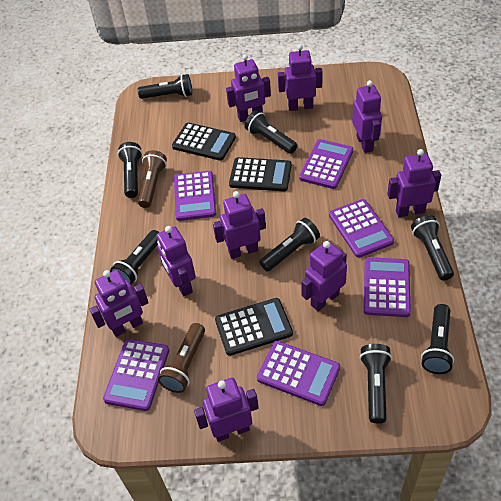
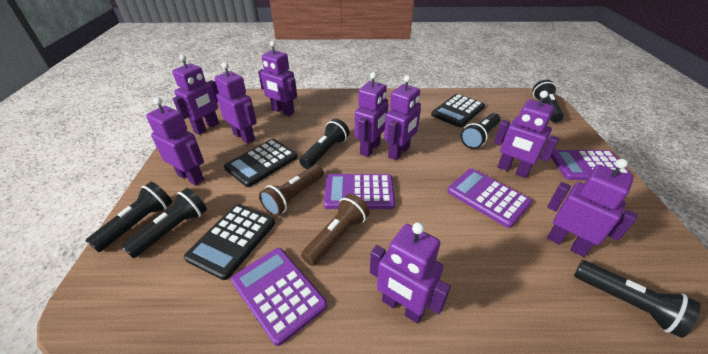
black flashlight: 8 -> 6
purple calculator: 6 -> 4

